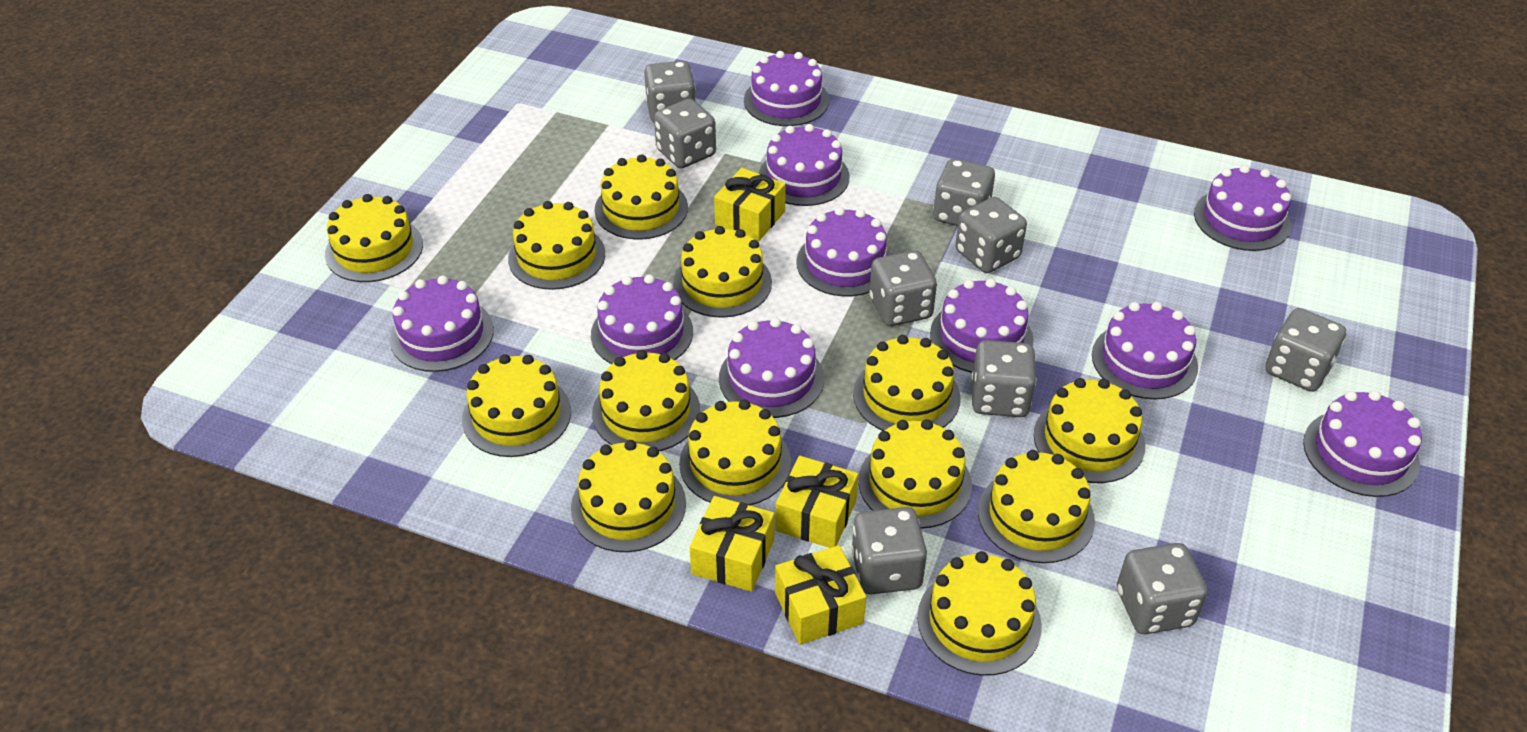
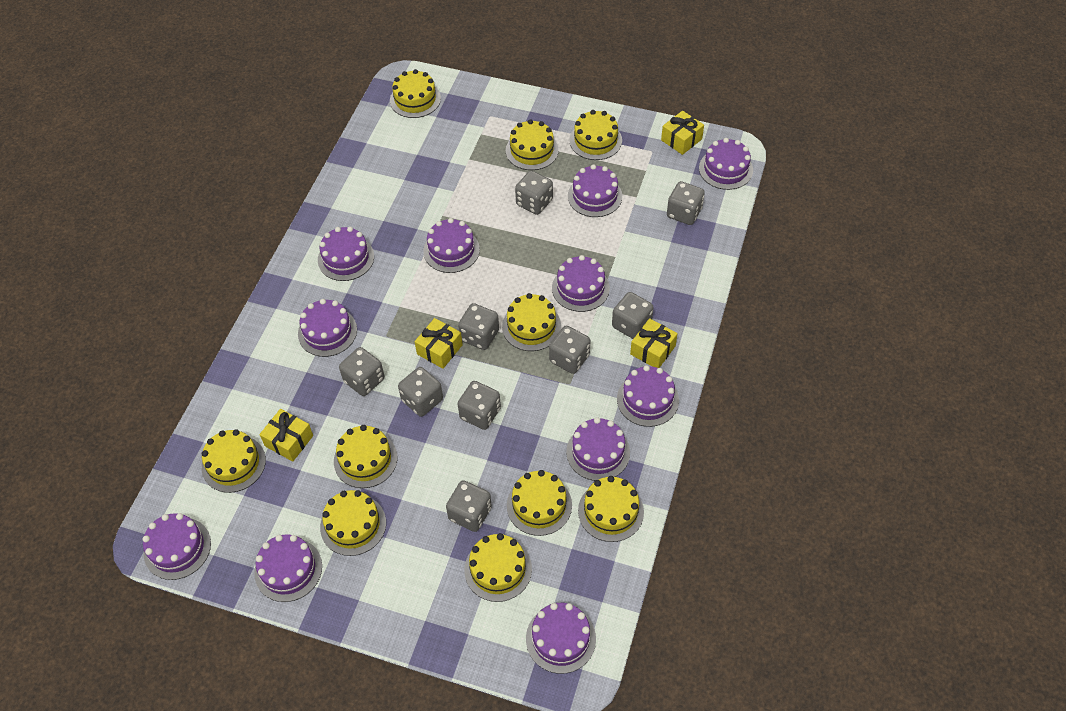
purple cake: 10 -> 11
yellow cake: 13 -> 10

